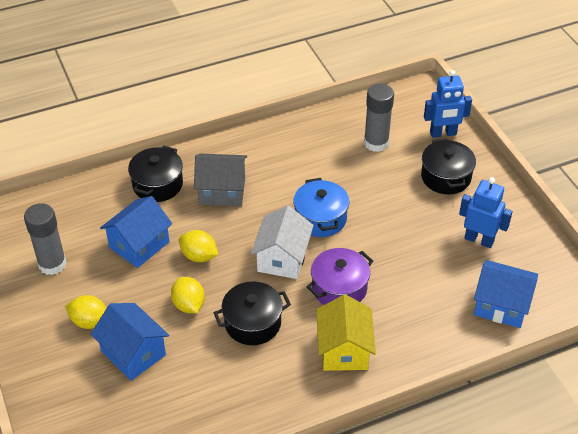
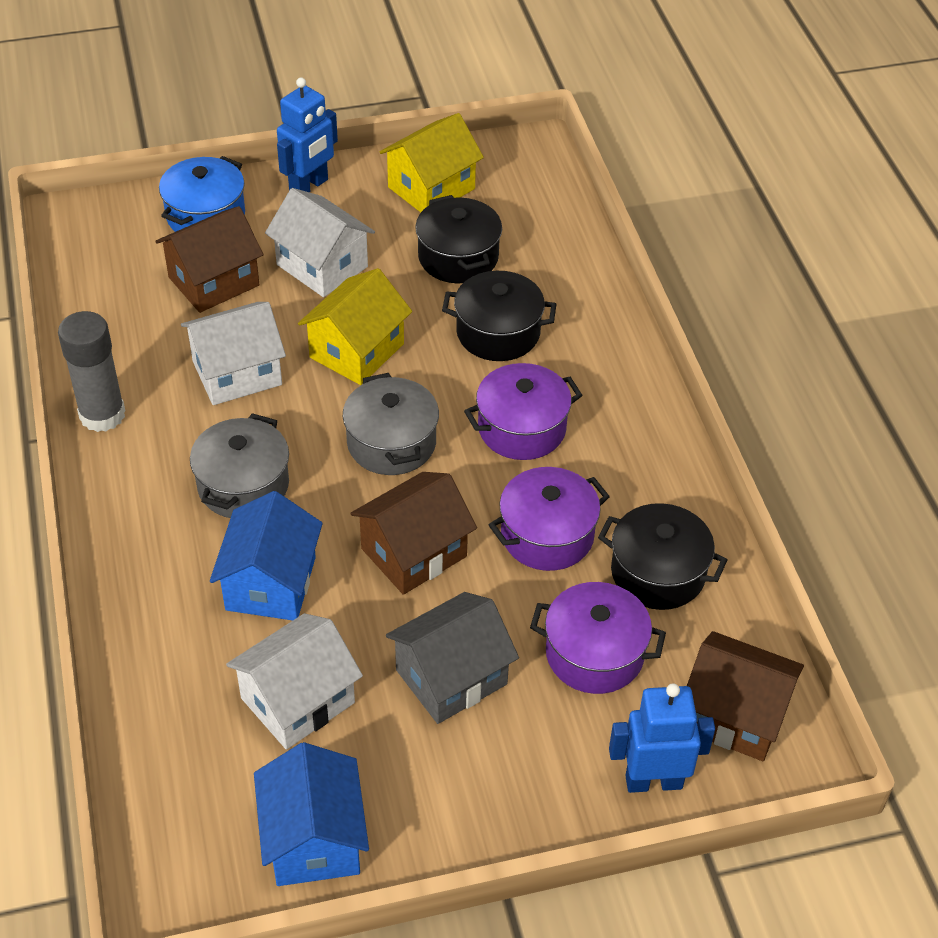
blue house: 3 -> 2
brown house: 0 -> 3
grey glue stick: 2 -> 1
grey pot: 0 -> 2
purple pot: 1 -> 3
white house: 1 -> 3
yellow house: 1 -> 2
yellow lemon: 3 -> 0

